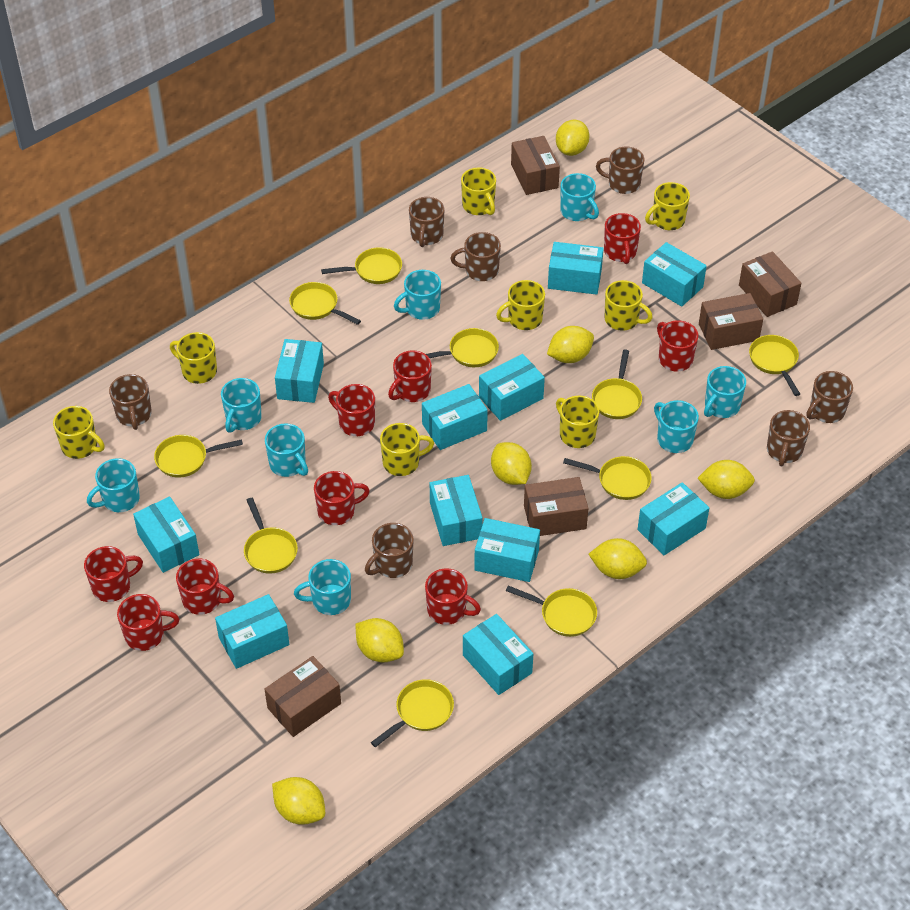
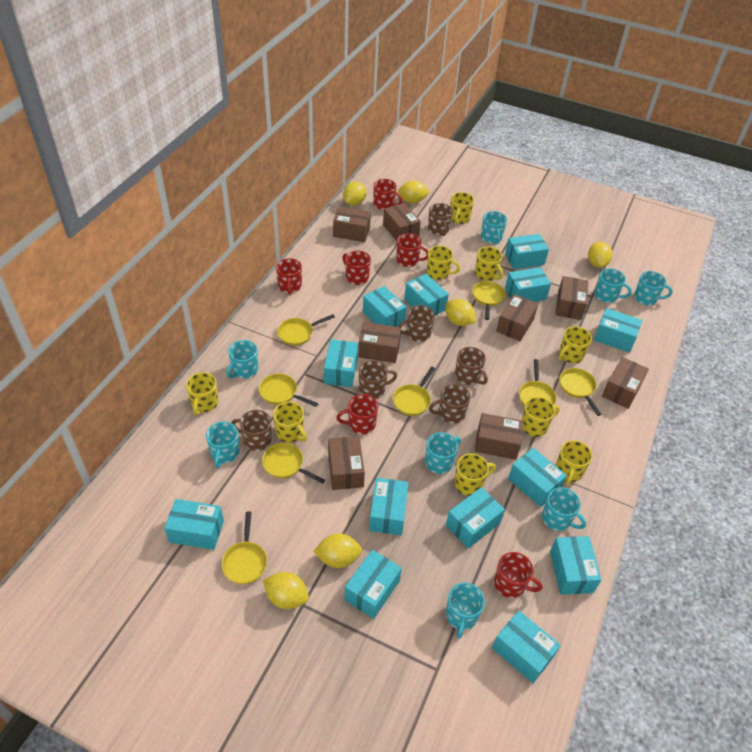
brown box: 5 -> 8
brown mug: 7 -> 6
red mug: 9 -> 6
turquoise box: 11 -> 13
yellow lemon: 7 -> 6
yellow mug: 8 -> 9
yellow pan: 10 -> 8

